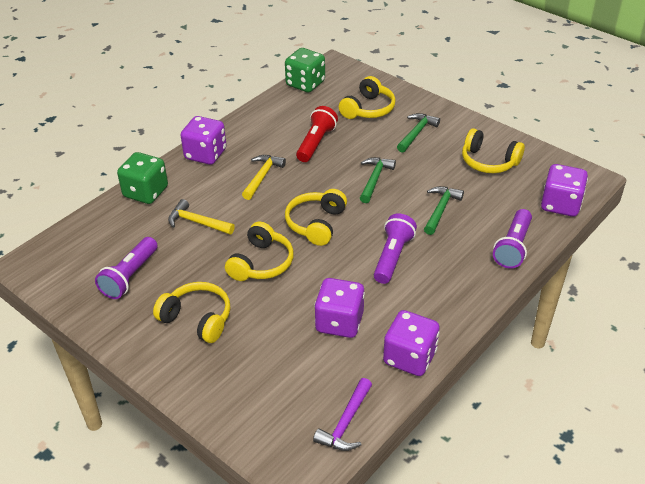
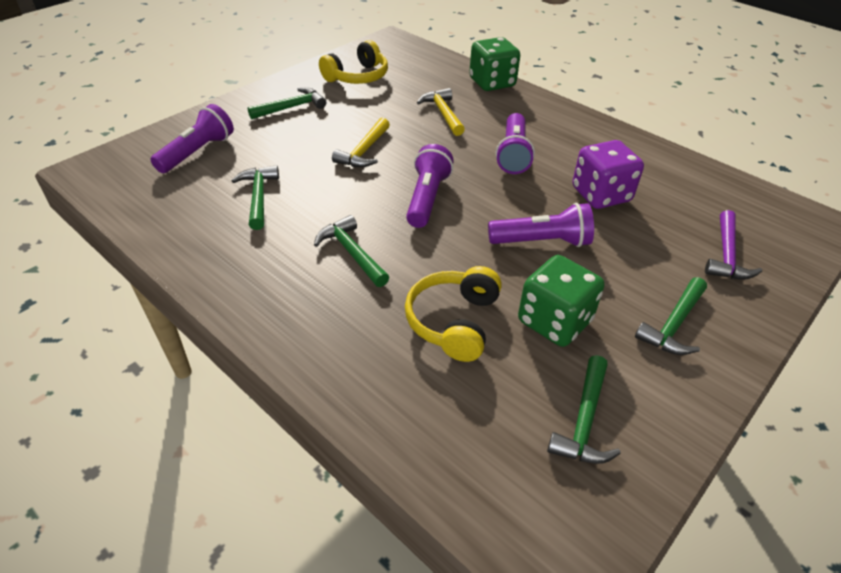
green hammer: 3 -> 5
purple dice: 4 -> 1
purple flashlight: 3 -> 4
red flashlight: 1 -> 0
yellow headphones: 5 -> 2

